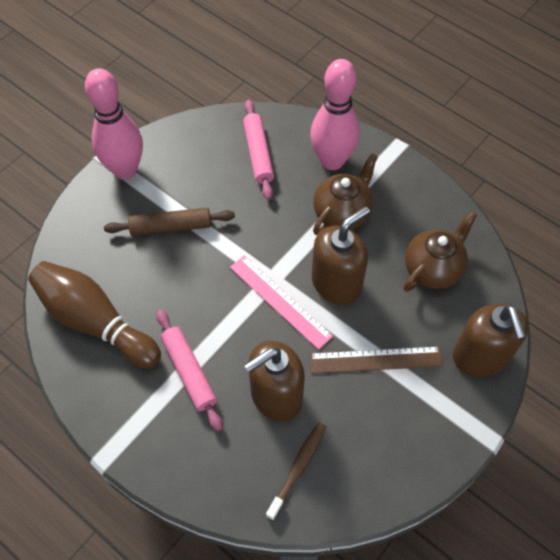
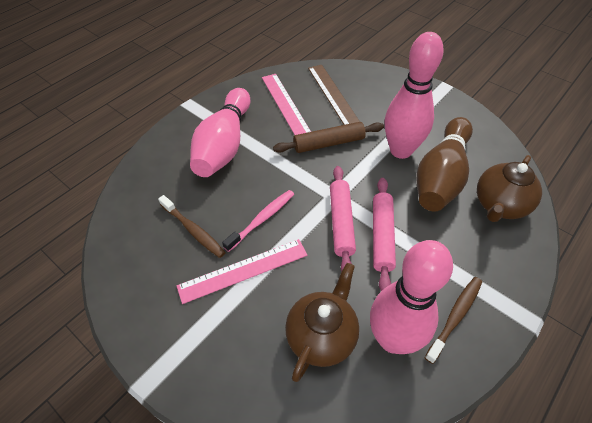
brown soap dispenser: 3 -> 0
brown toothbrush: 1 -> 2
pink bowling pin: 2 -> 3
pink ruler: 1 -> 2
pink toothbrush: 0 -> 1

